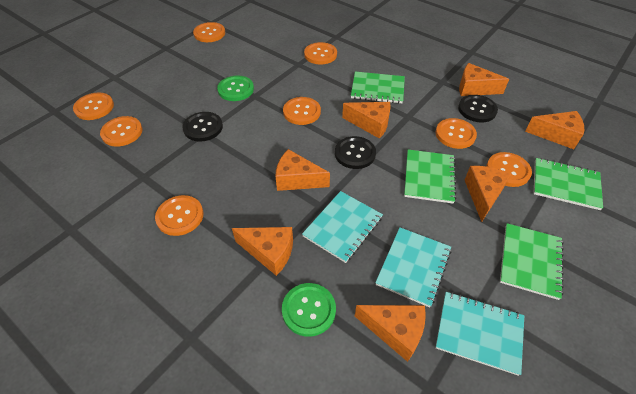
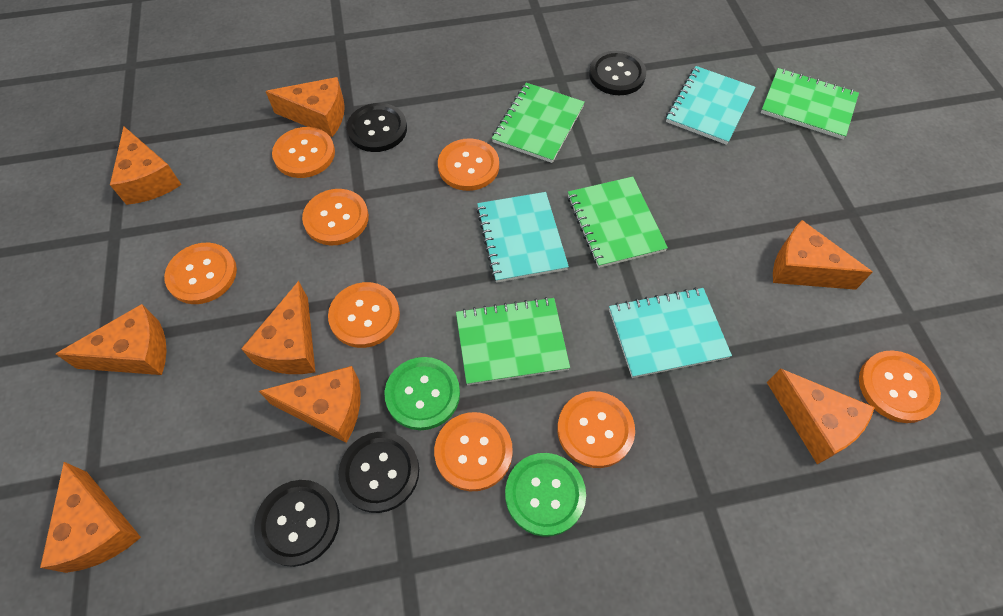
black button: 3 -> 4
orange cheese: 7 -> 8

